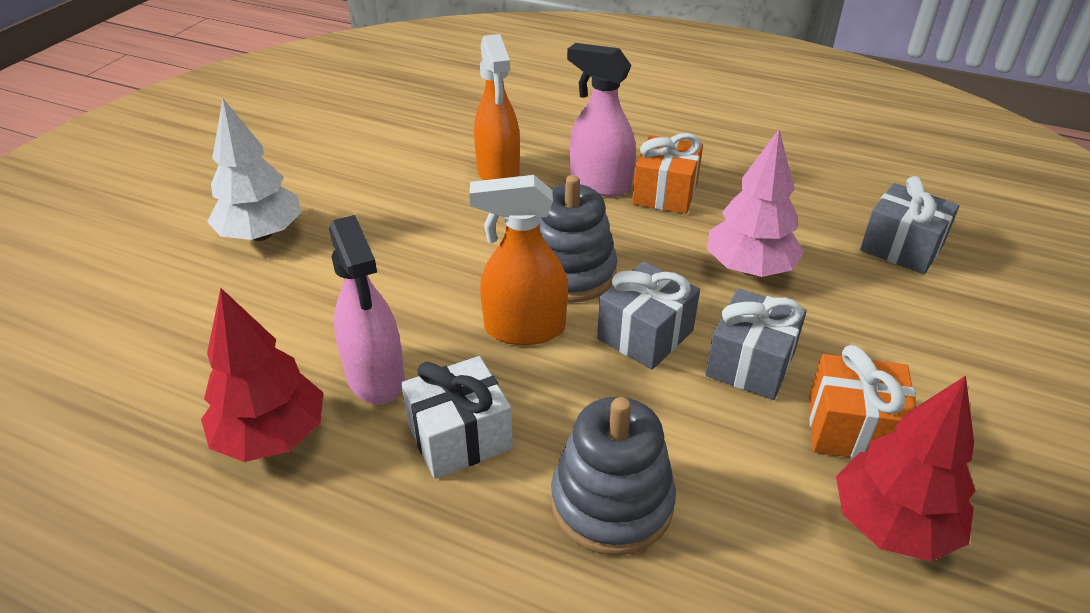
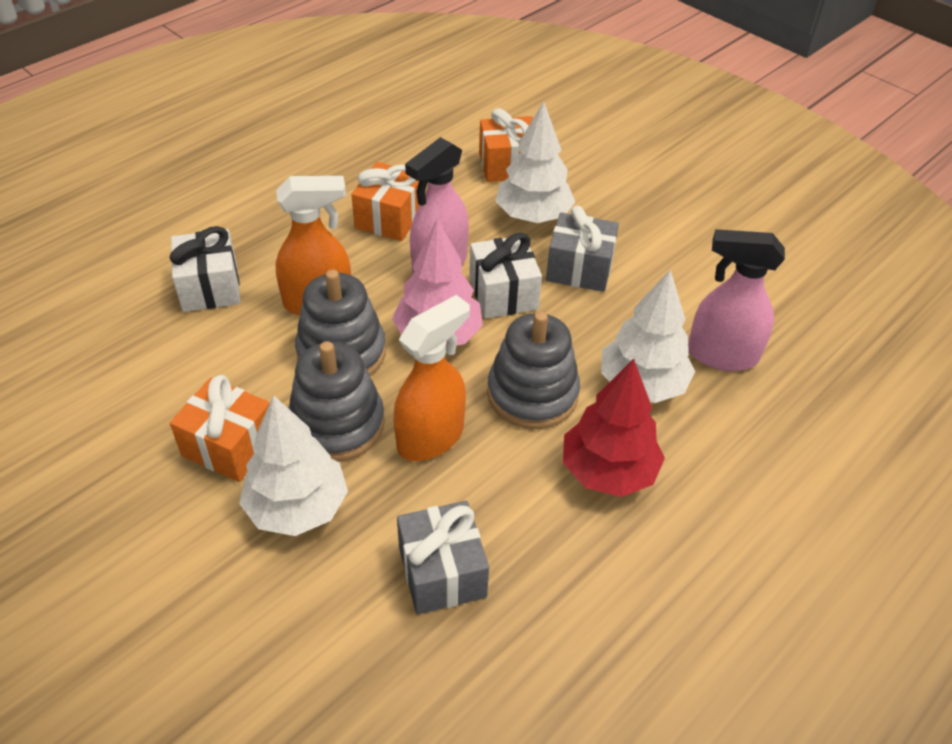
grey gift: 3 -> 2
grey stacking toy: 2 -> 3
orange gift: 2 -> 3
red tree: 2 -> 1
white gift: 1 -> 2
white tree: 1 -> 3

